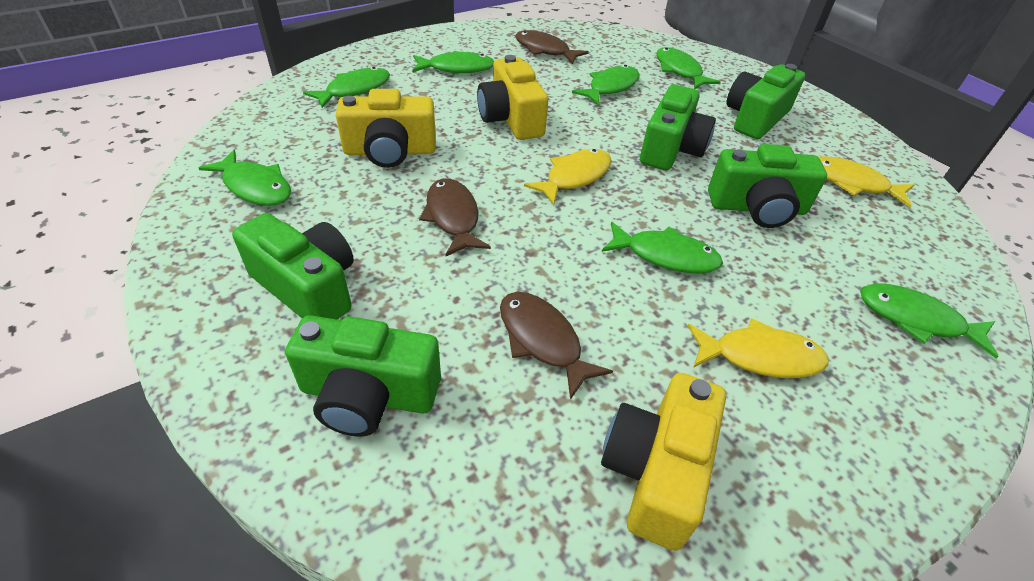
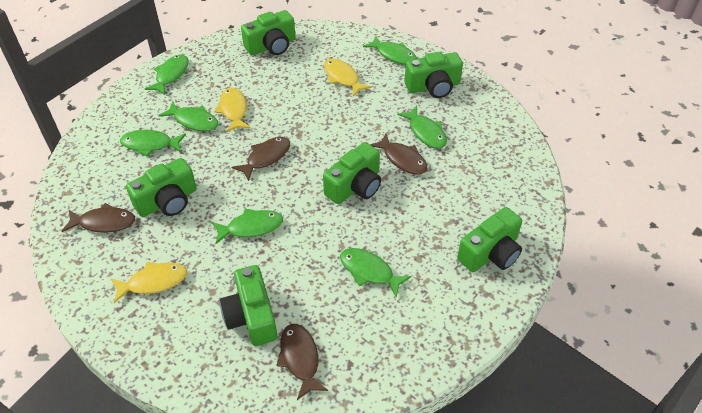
brown fish: 3 -> 4
green camera: 5 -> 6
yellow camera: 3 -> 0

